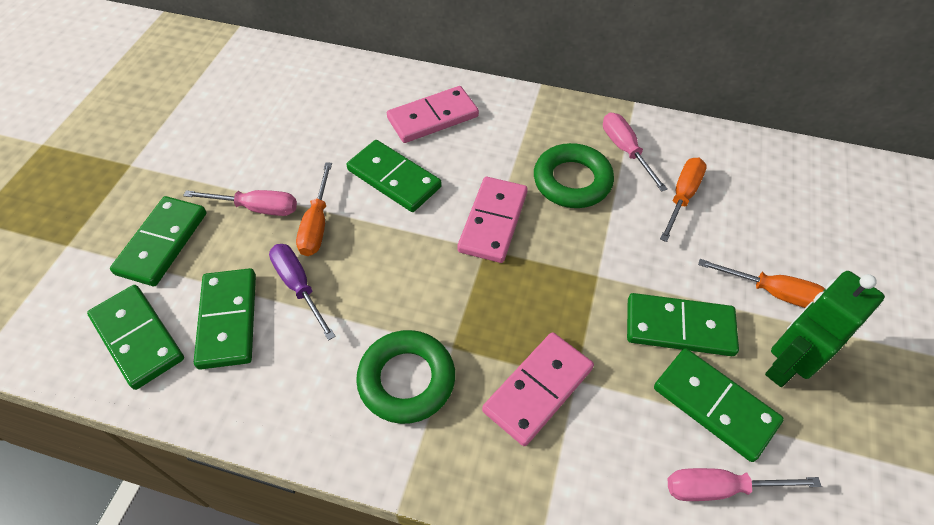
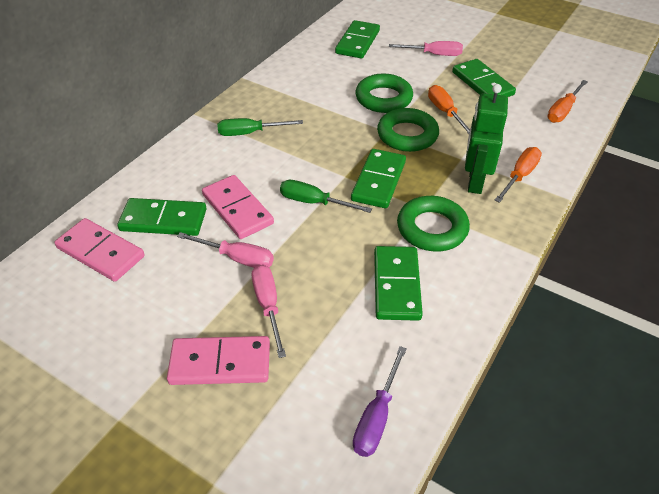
green domino: 6 -> 5
green ring: 2 -> 3
green screwdriver: 0 -> 2

